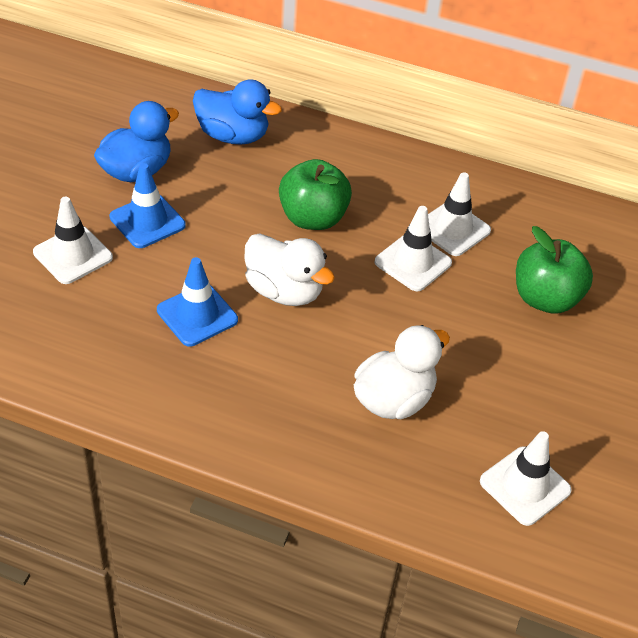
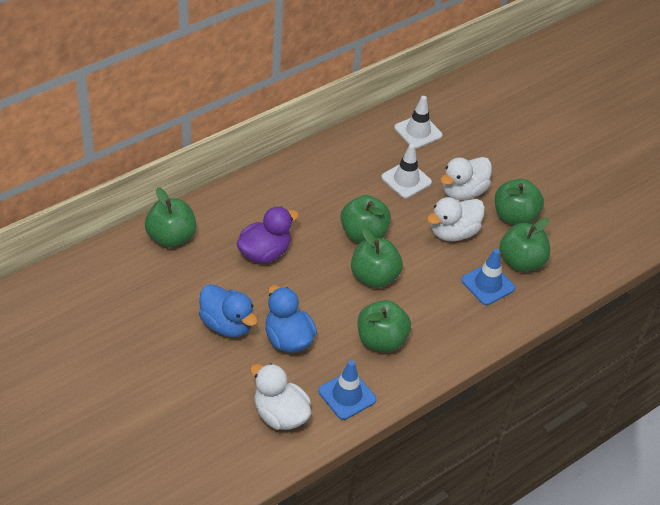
green apple: 2 -> 6
purple duck: 0 -> 1
white duck: 2 -> 3
white traffic cone: 4 -> 2

